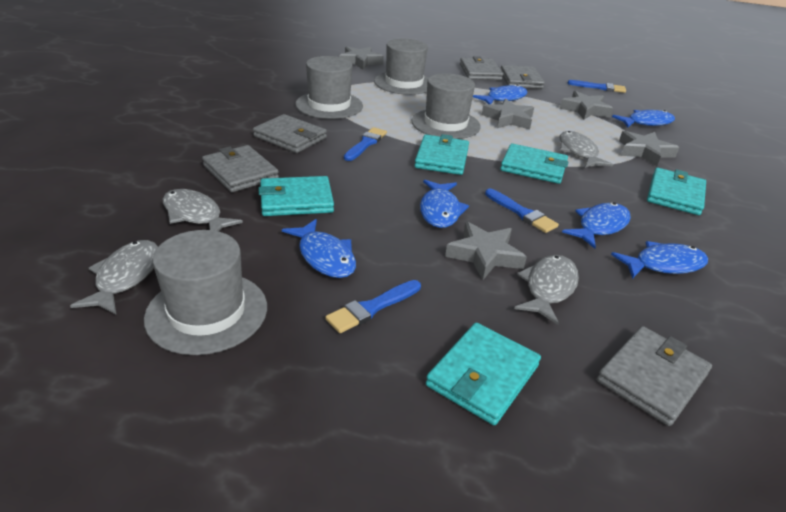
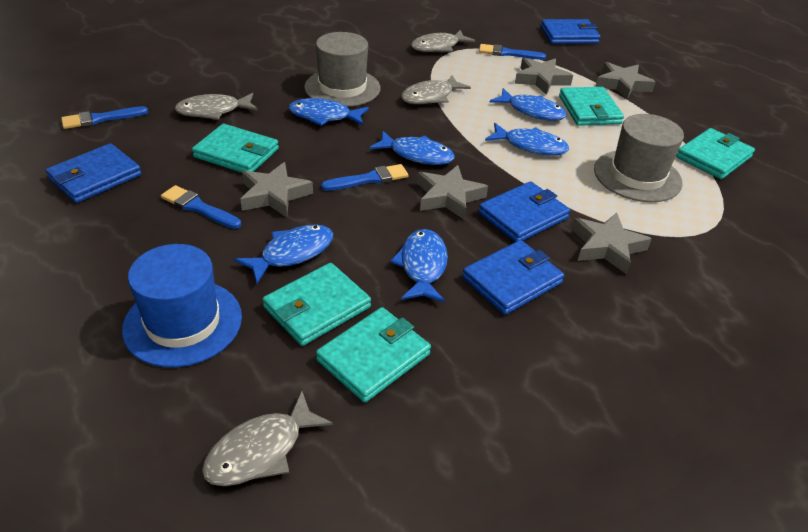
blue hat: 0 -> 1
blue wallet: 0 -> 4
grey hat: 4 -> 2
grey wallet: 5 -> 0

